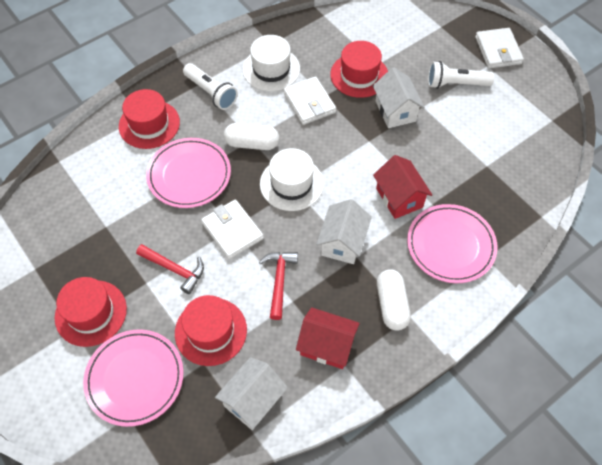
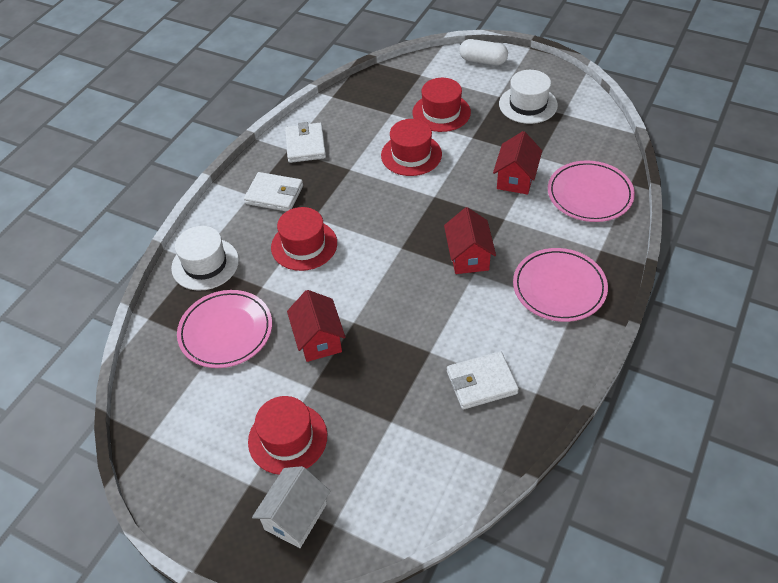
red hammer: 2 -> 0
red house: 2 -> 3
white capsule: 2 -> 1
white flashlight: 2 -> 0
white house: 3 -> 1

